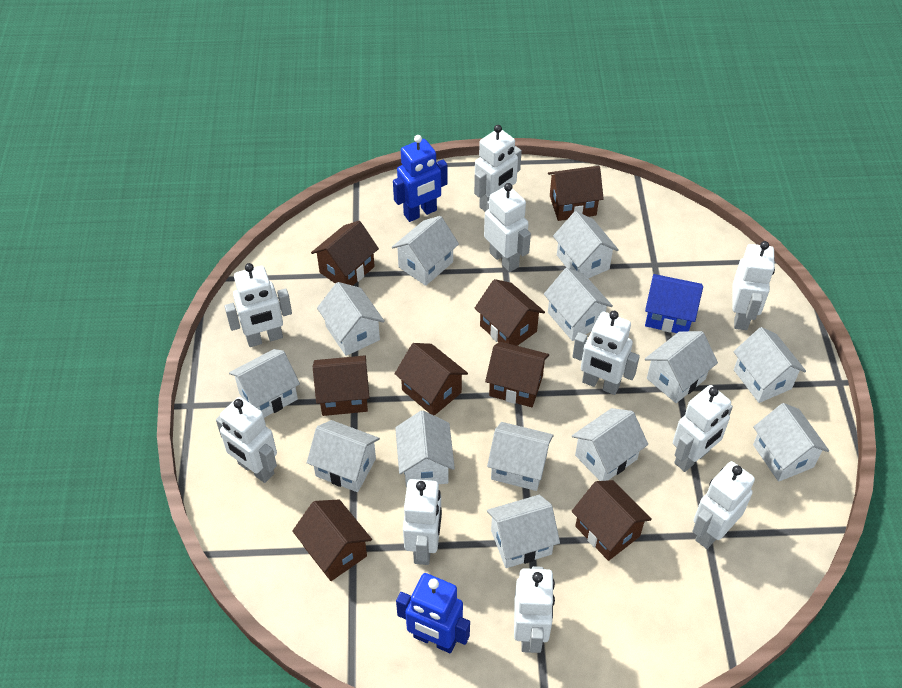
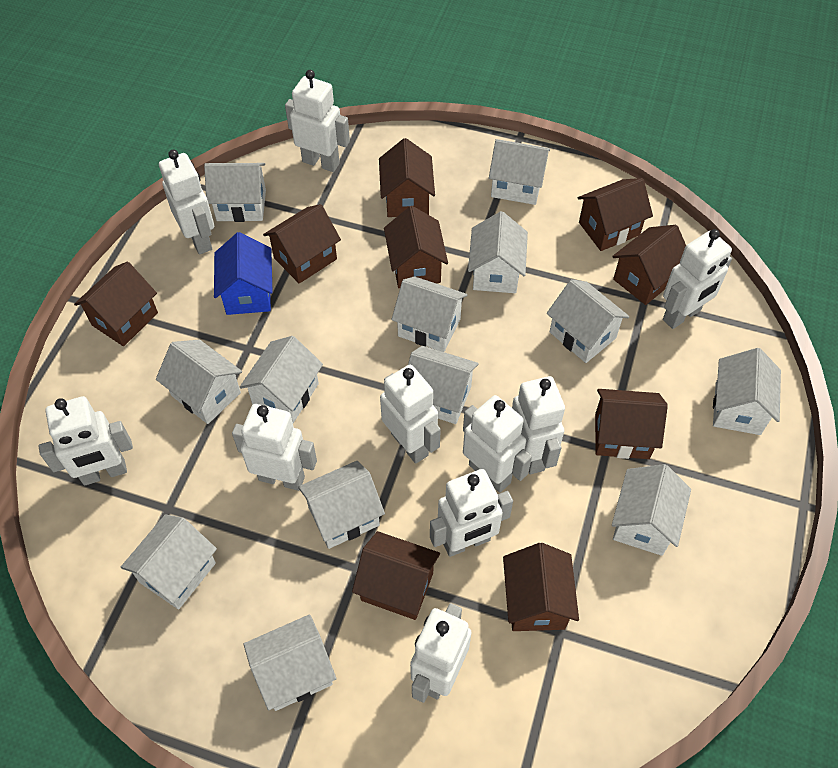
blue robot: 2 -> 0
brown house: 8 -> 9

